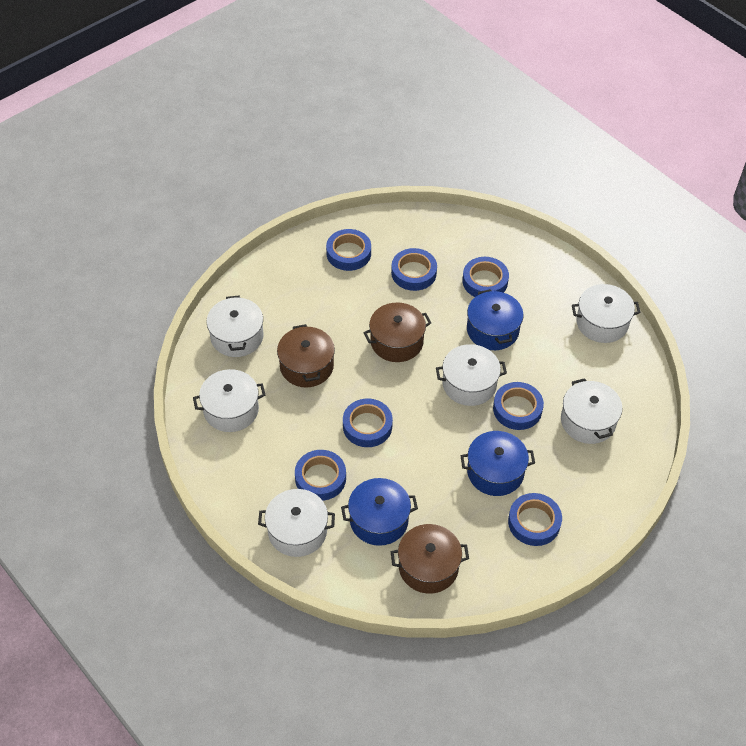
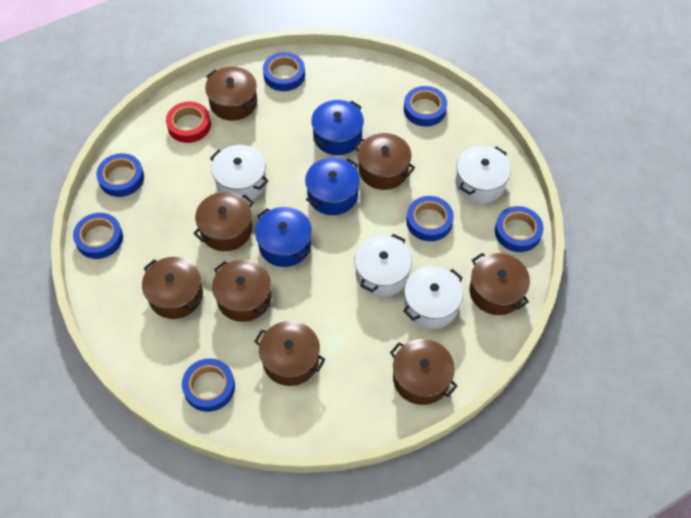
brown pot: 3 -> 8
red tape: 0 -> 1
white pot: 6 -> 4

